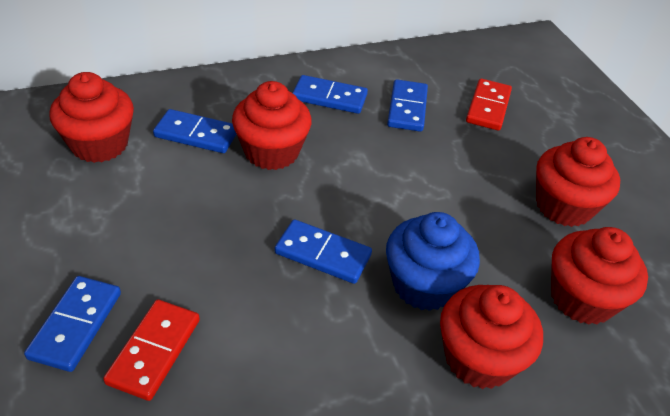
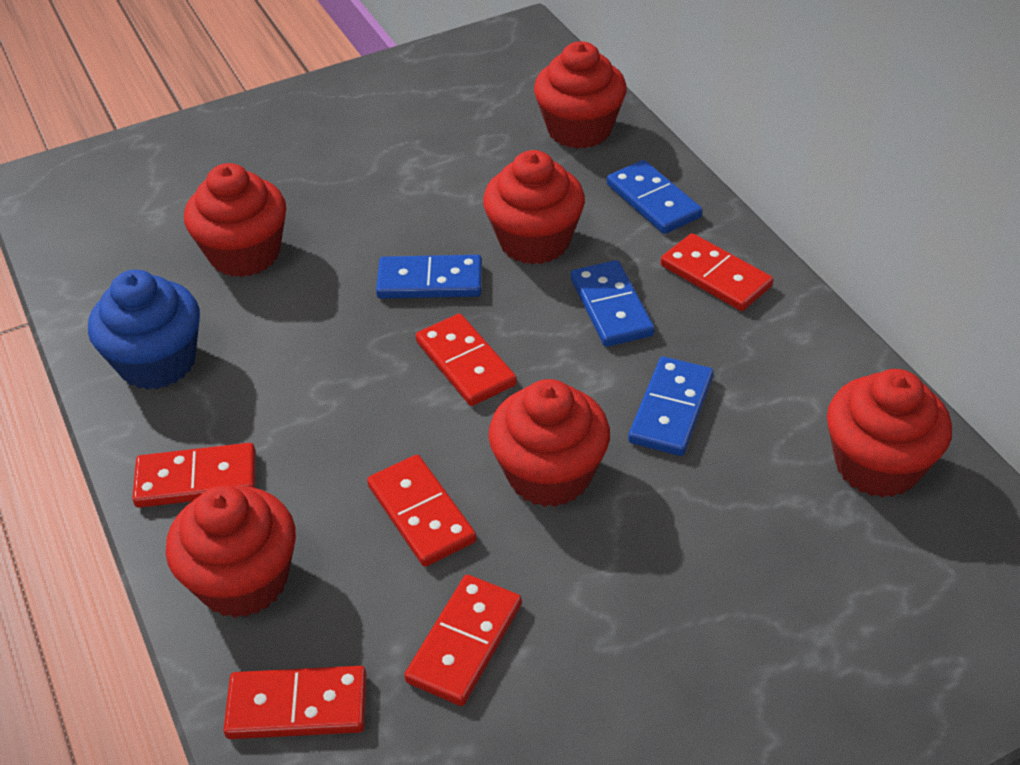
blue domino: 5 -> 4
red cupcake: 5 -> 6
red domino: 2 -> 6

